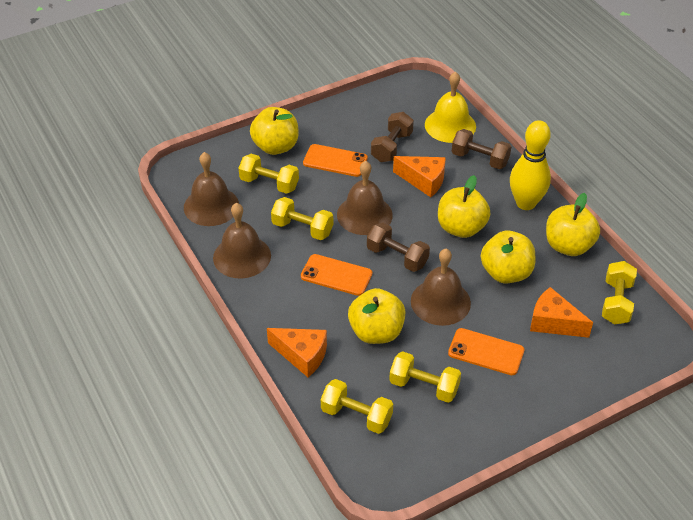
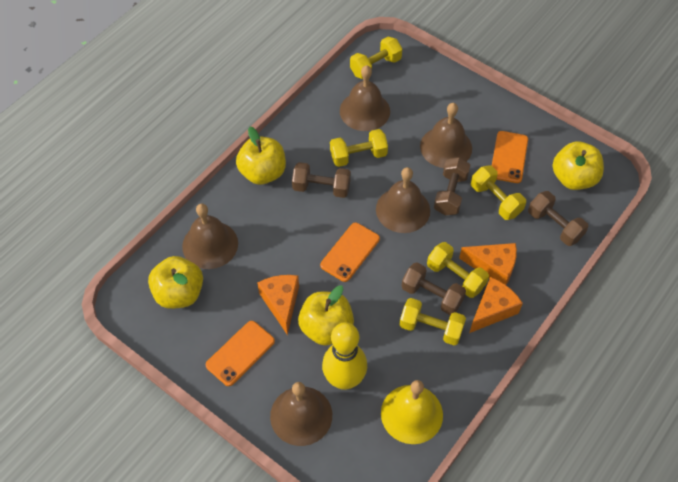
brown bell: 4 -> 5
brown dumbbell: 3 -> 4
yellow apple: 5 -> 4

